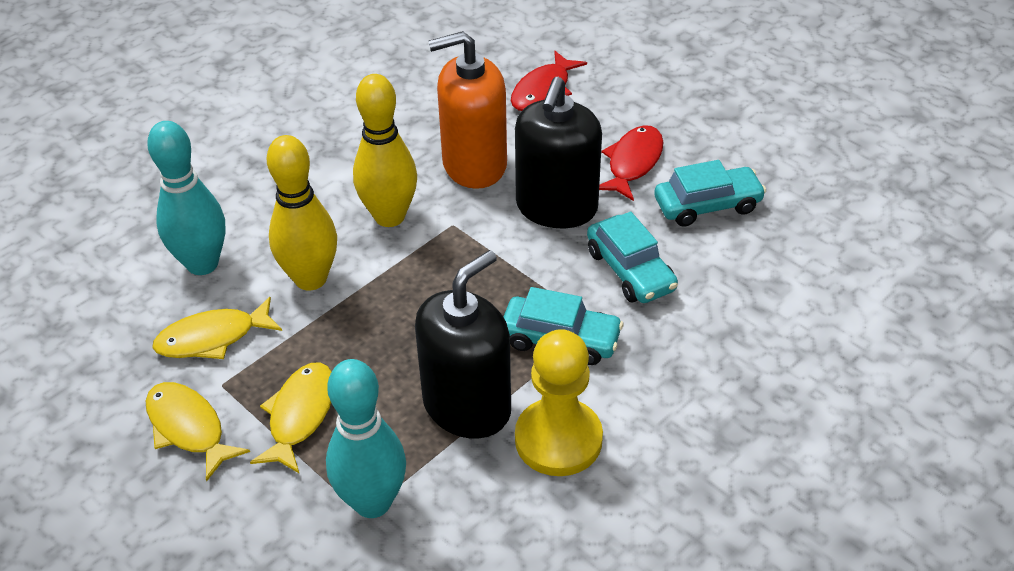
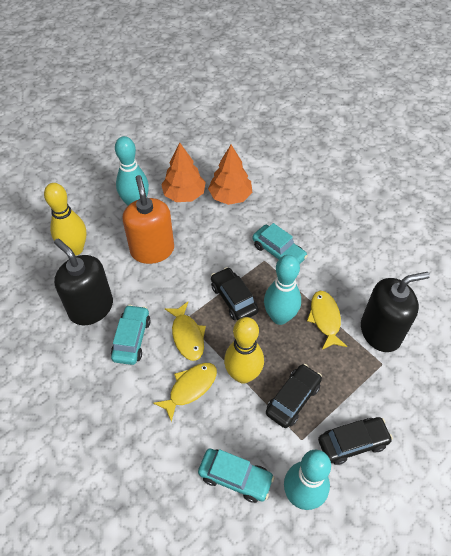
black car: 0 -> 3
orange tree: 0 -> 2
red fish: 2 -> 0
turquoise bowling pin: 2 -> 3
yellow pawn: 1 -> 0

